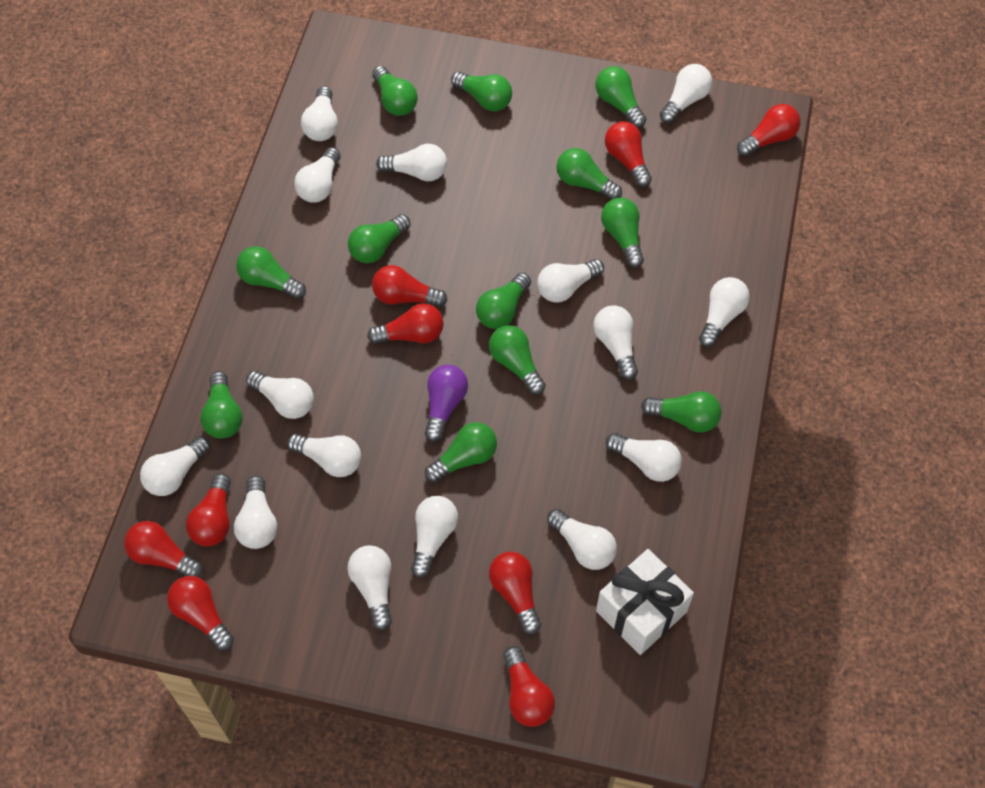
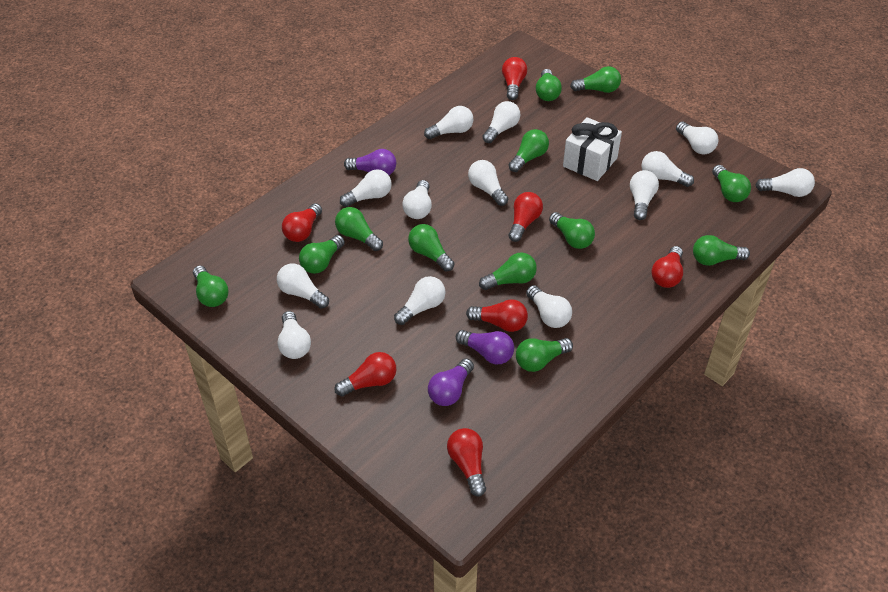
purple light bulb: 1 -> 3
red light bulb: 9 -> 7
white light bulb: 15 -> 13

